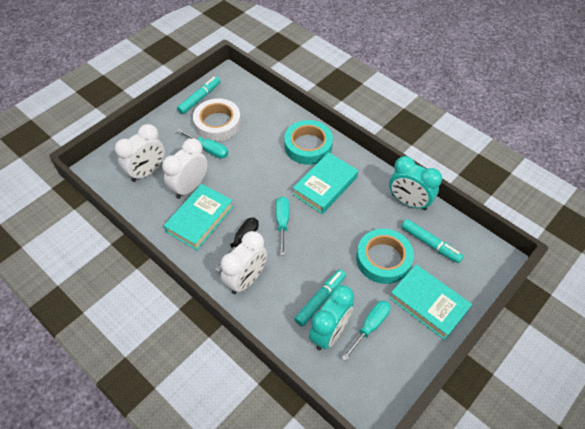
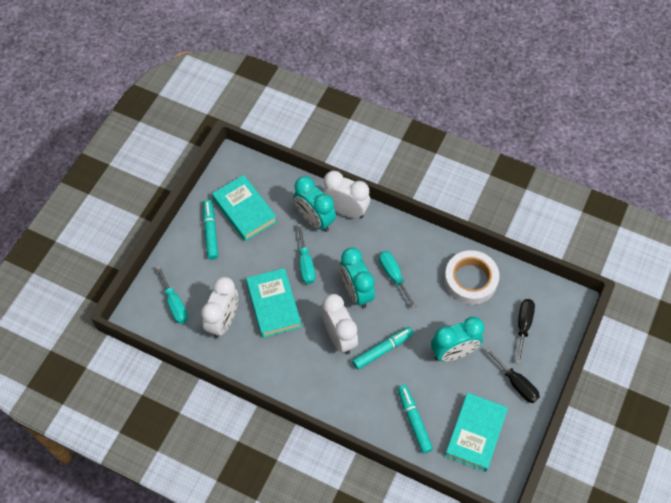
black screwdriver: 1 -> 2
turquoise clock: 2 -> 3
turquoise tape: 2 -> 0

